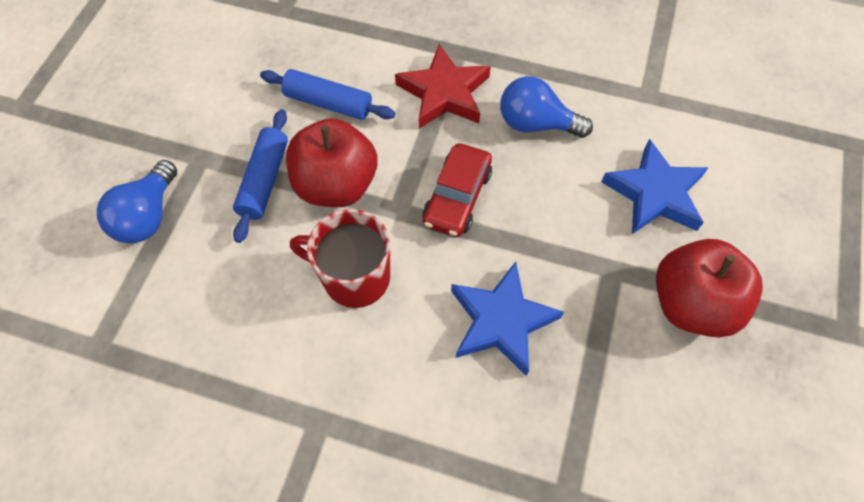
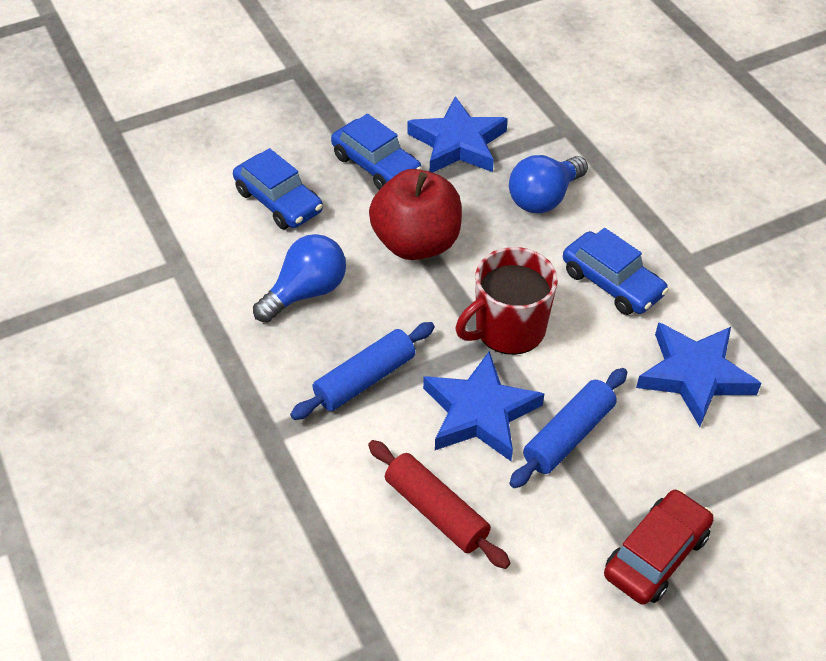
blue car: 0 -> 3
blue star: 2 -> 3
red apple: 2 -> 1
red rolling pin: 0 -> 1
red star: 1 -> 0

